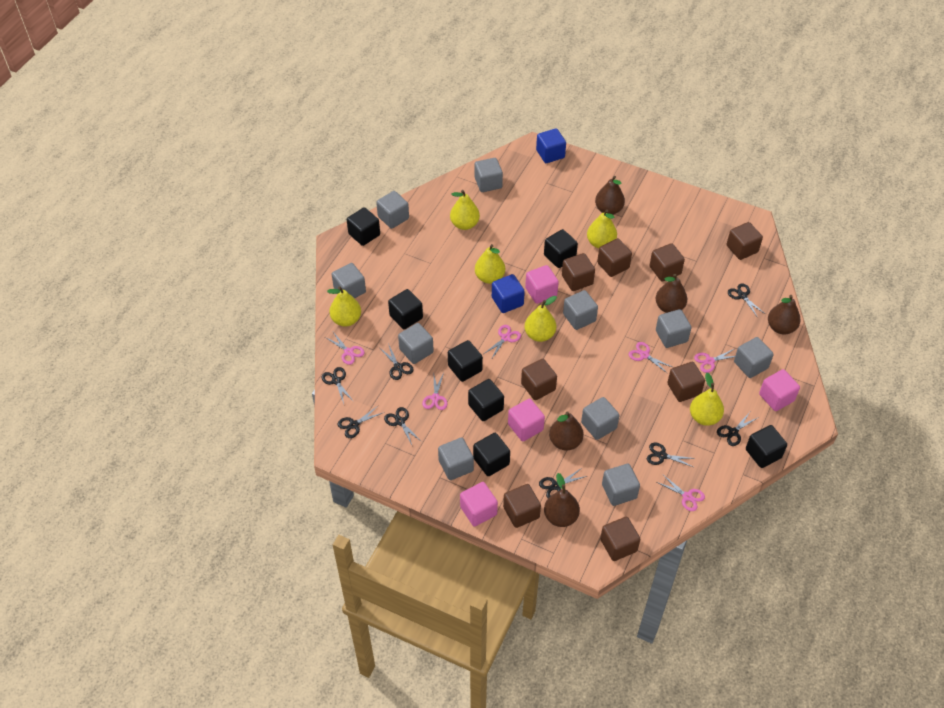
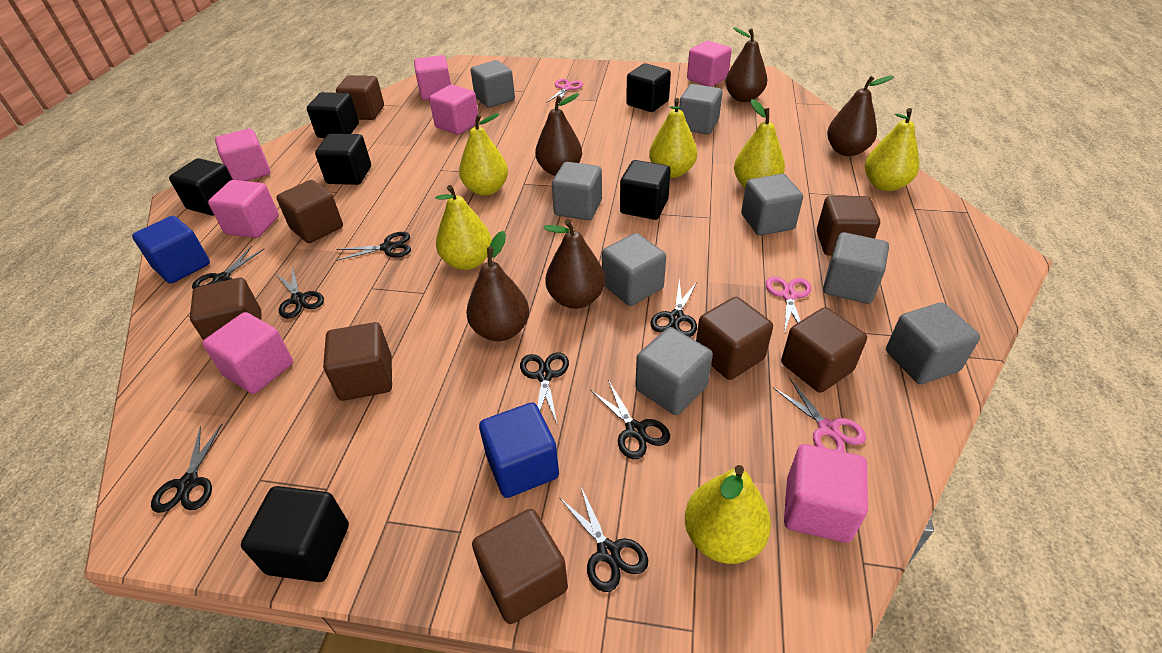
black cube: 7 -> 6
grey cube: 10 -> 8
pink cube: 4 -> 7
pink scissors: 6 -> 3

